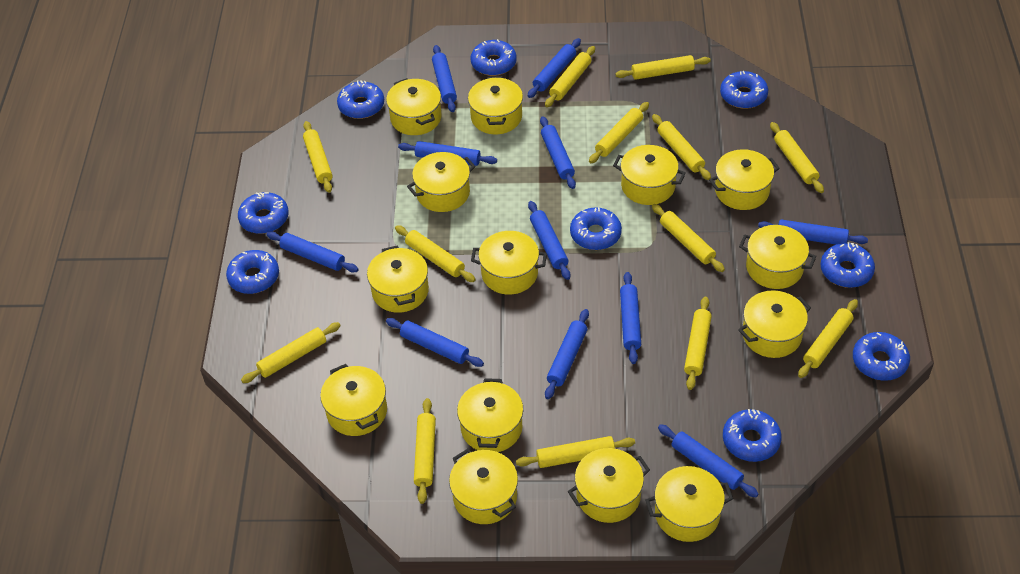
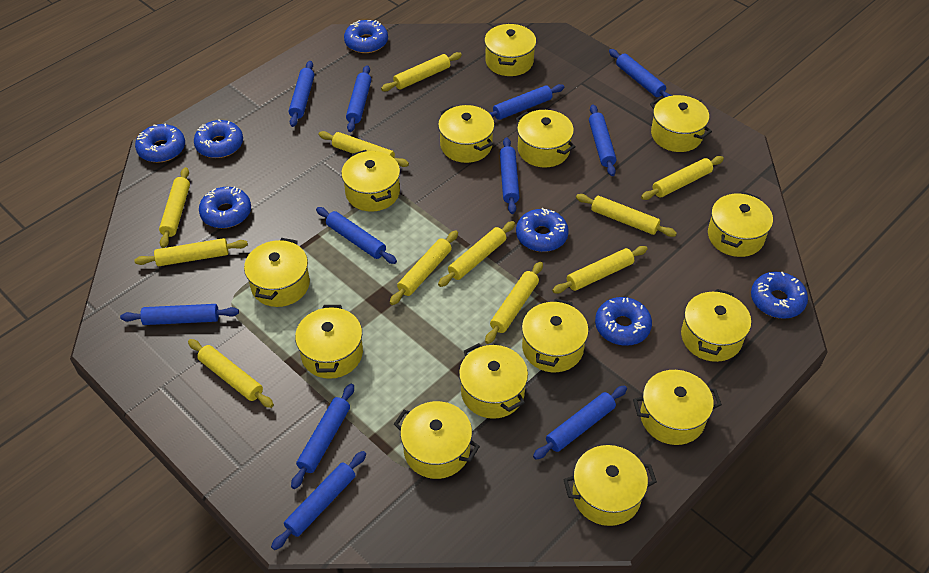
blue donut: 9 -> 7
yellow rolling pin: 13 -> 11

